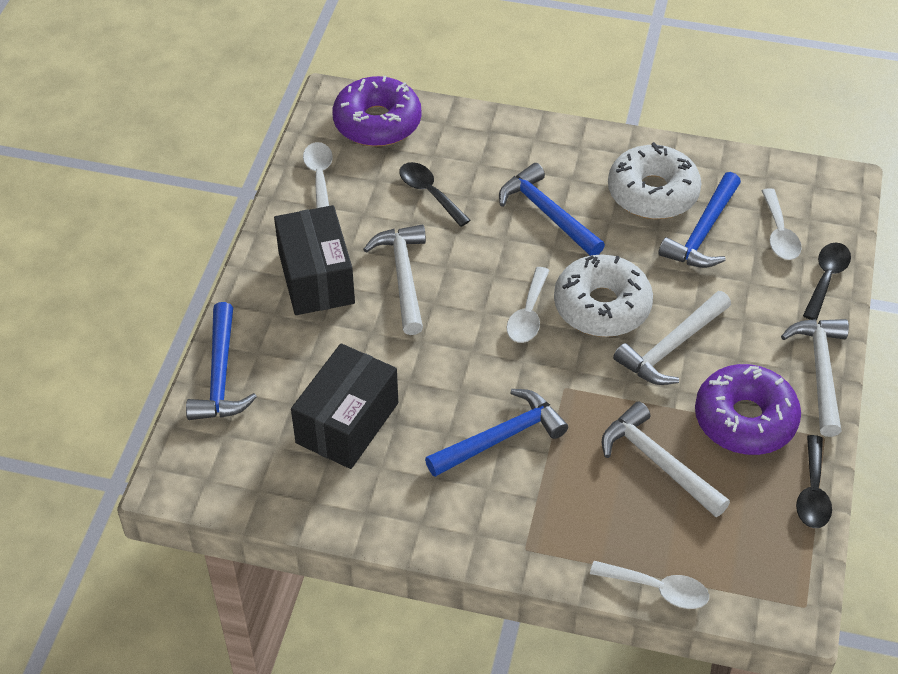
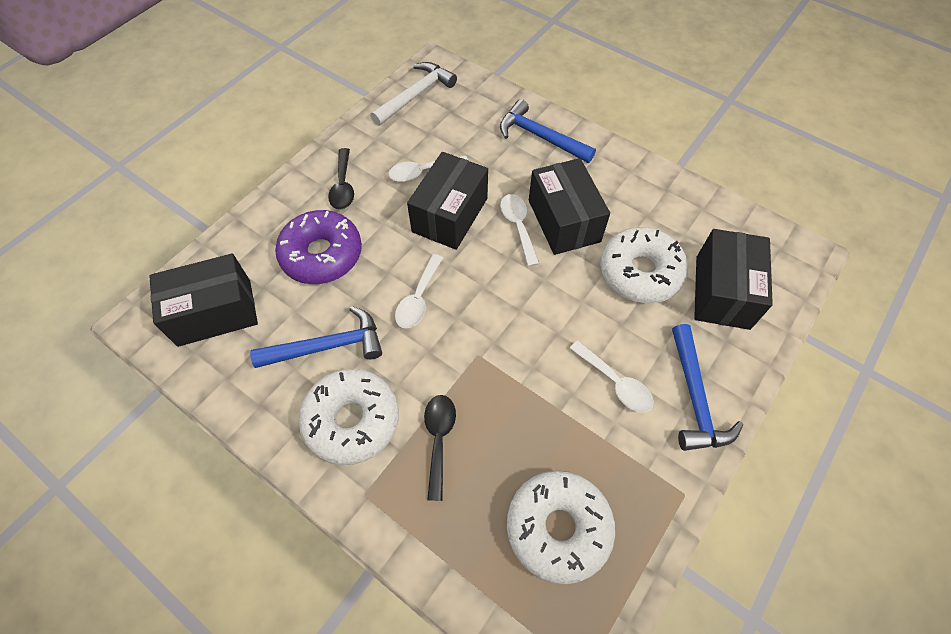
black box: 2 -> 4
black spoon: 3 -> 2
blue hammer: 4 -> 3
purple donut: 2 -> 1
white donut: 2 -> 3
white hammer: 4 -> 1

